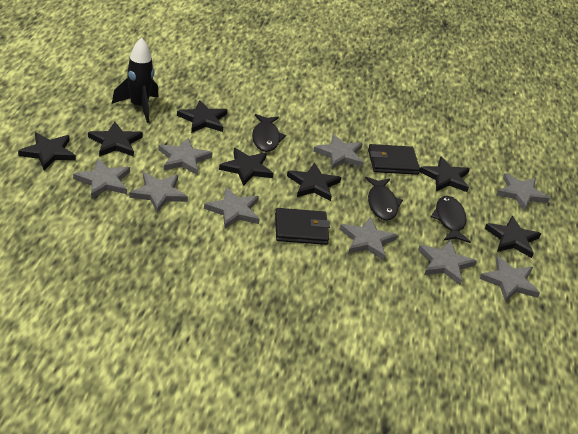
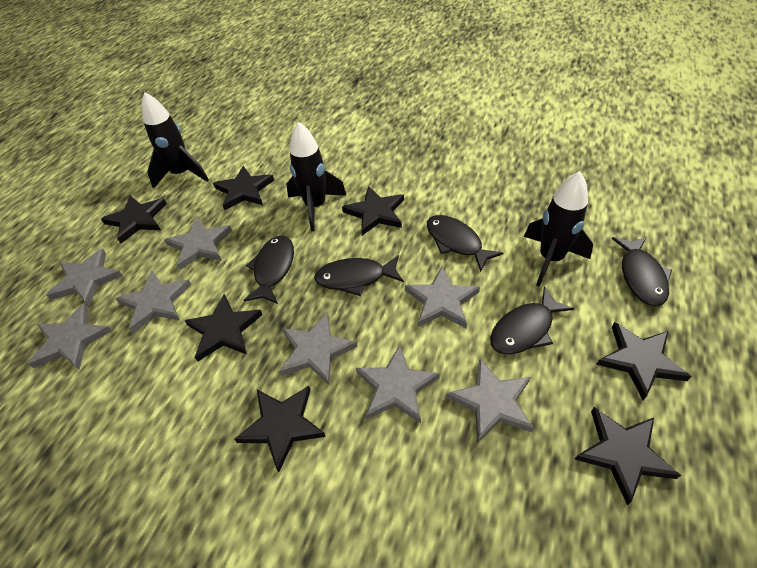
black fish: 3 -> 5
black rocket: 1 -> 3
black wallet: 2 -> 0
grey star: 9 -> 8

